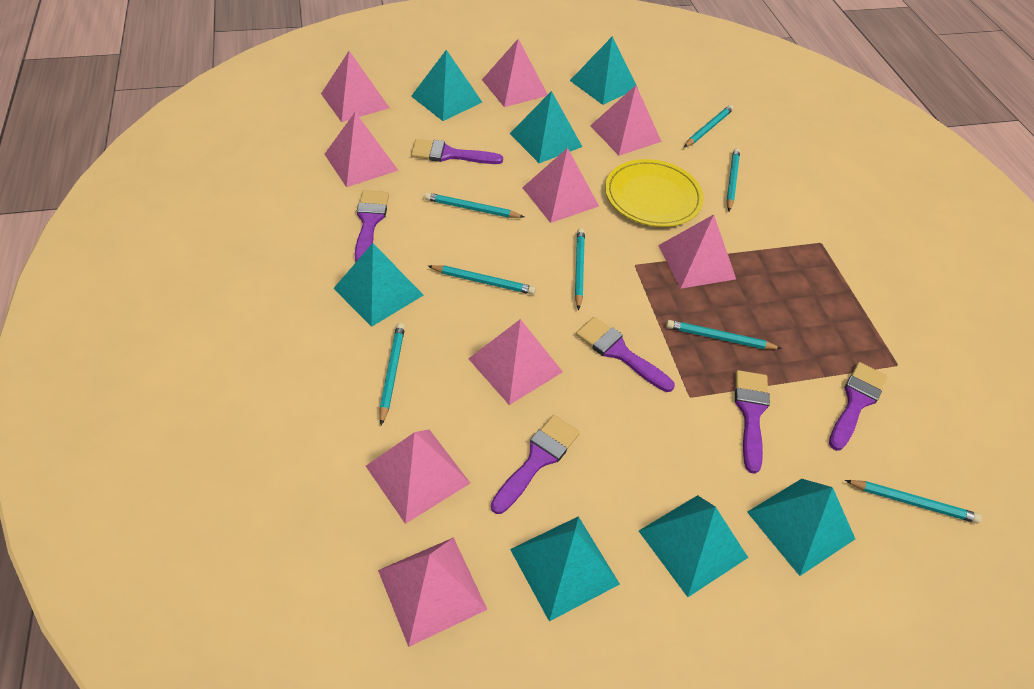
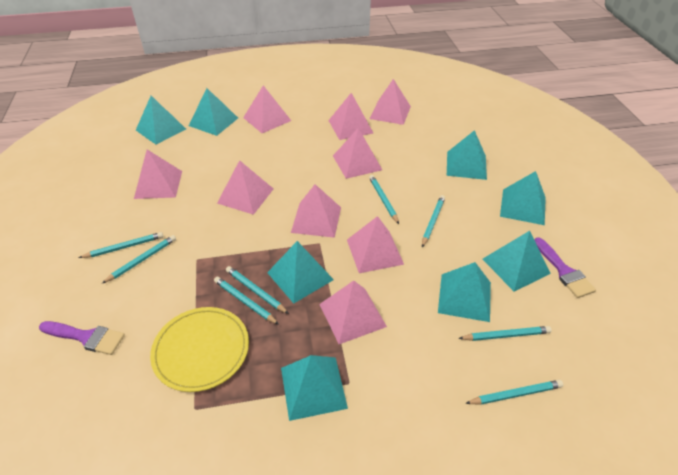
purple brush: 6 -> 2
turquoise pyramid: 7 -> 8

